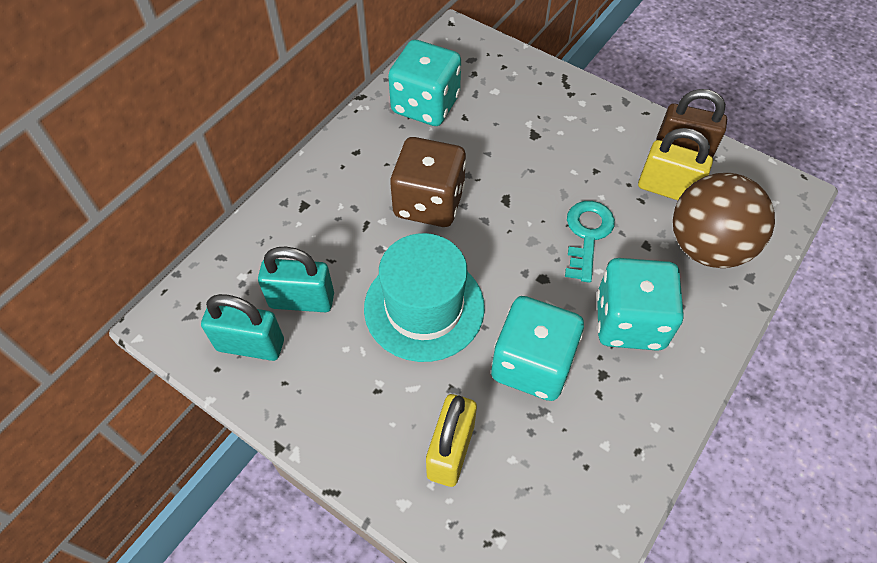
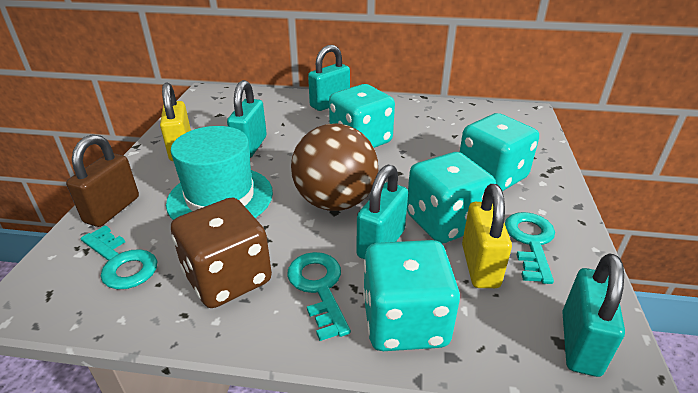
turquoise dice: 3 -> 4
turquoise key: 1 -> 3
turquoise padlock: 2 -> 4

